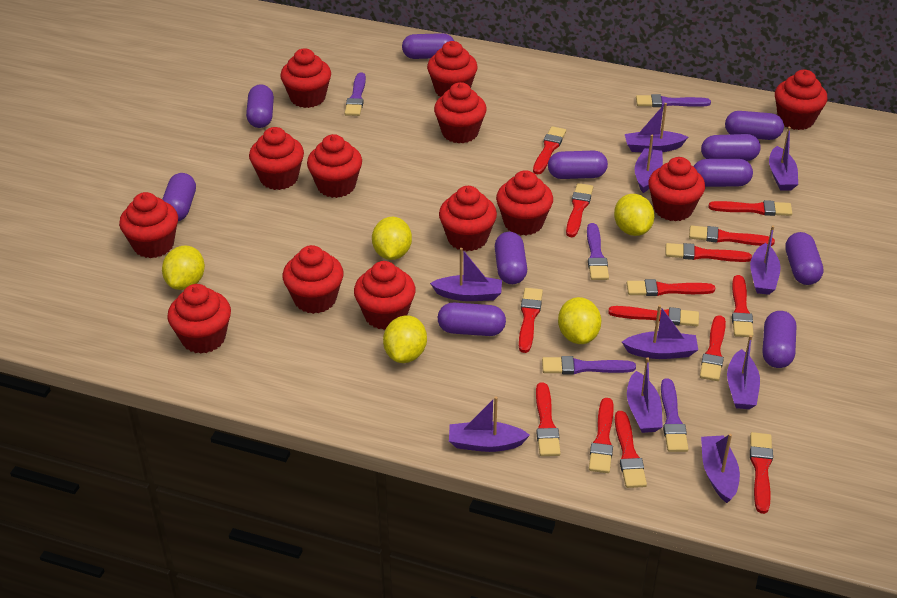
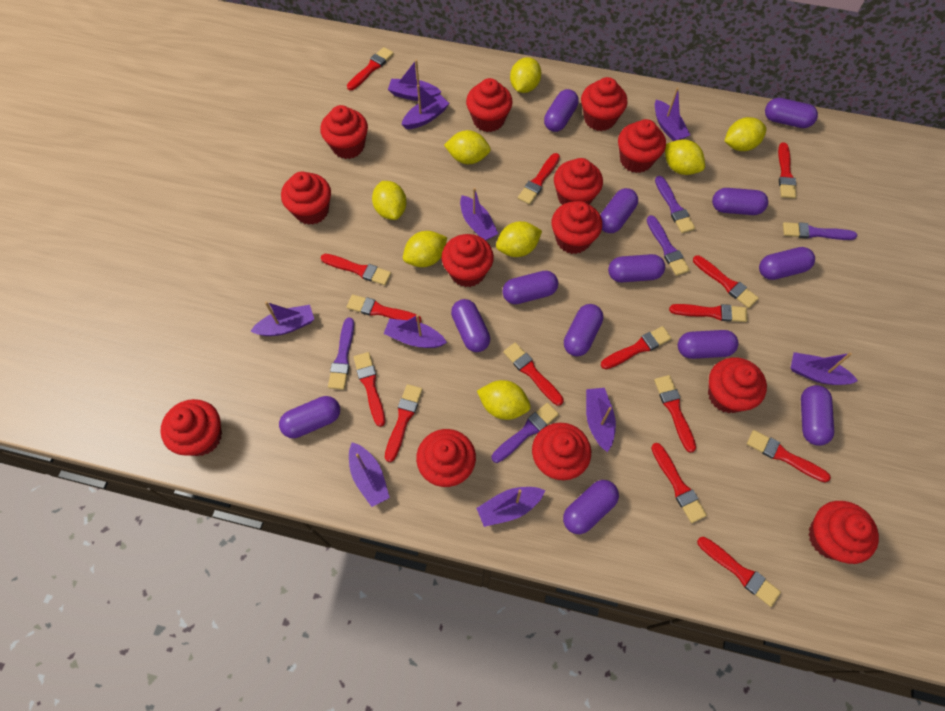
purple capsule: 11 -> 13
red brush: 14 -> 15
yellow lemon: 5 -> 8

